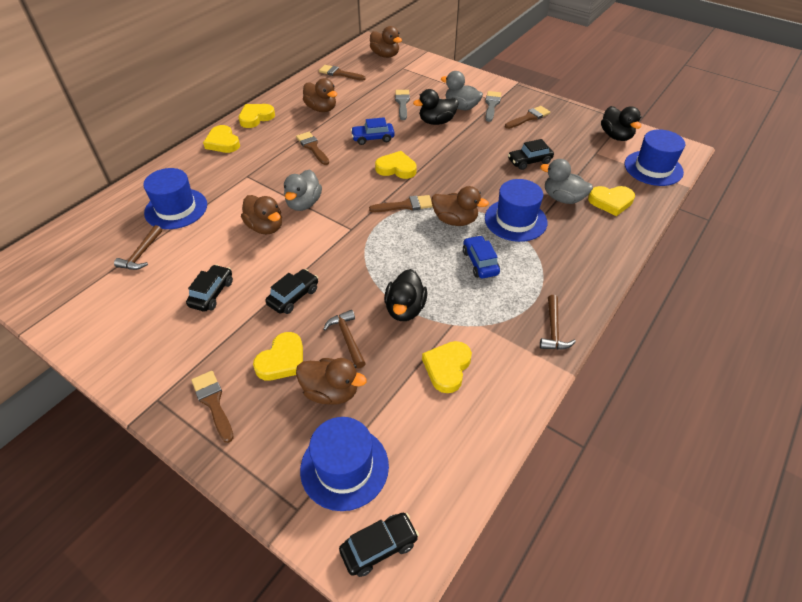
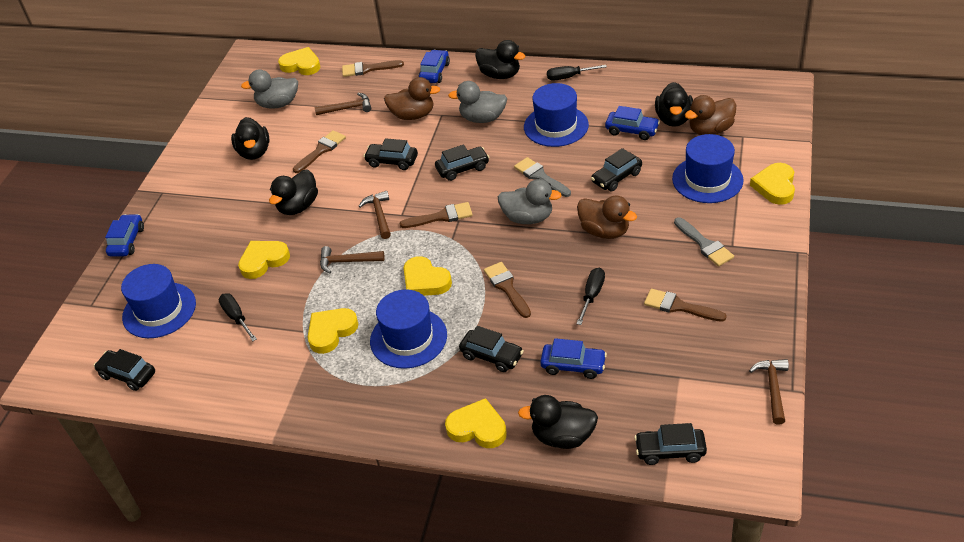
black car: 4 -> 6
black duck: 3 -> 5
black screwdriver: 0 -> 3
blue car: 2 -> 4
brown duck: 5 -> 3
brown hammer: 3 -> 4

